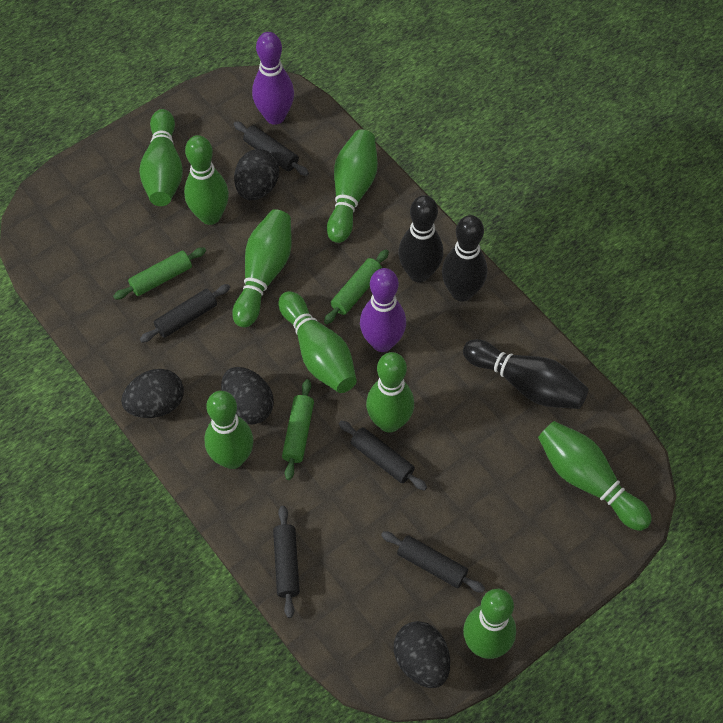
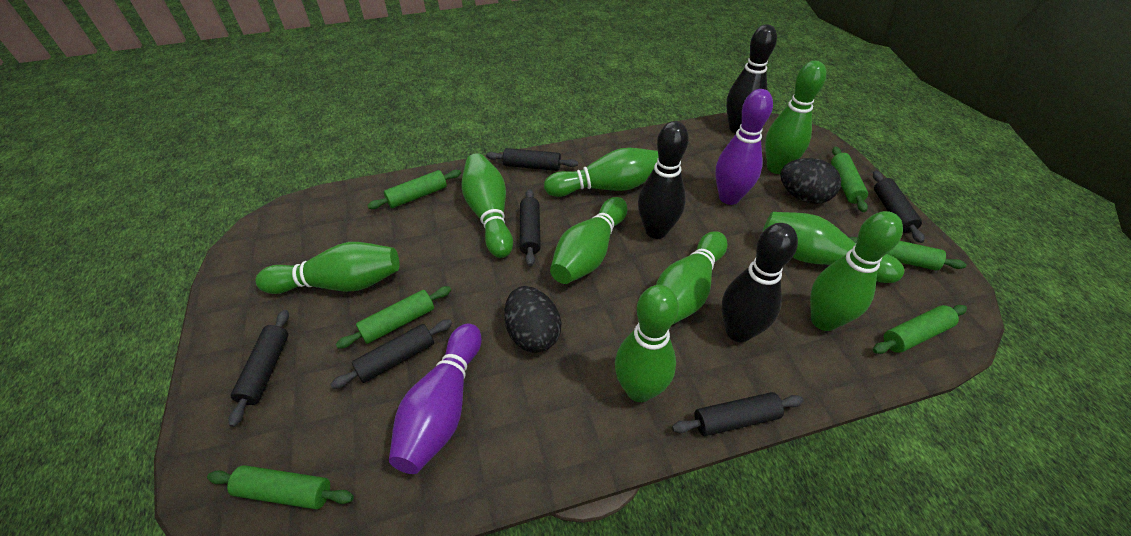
black egg: 4 -> 2
black rolling pin: 5 -> 6
green rolling pin: 3 -> 6

